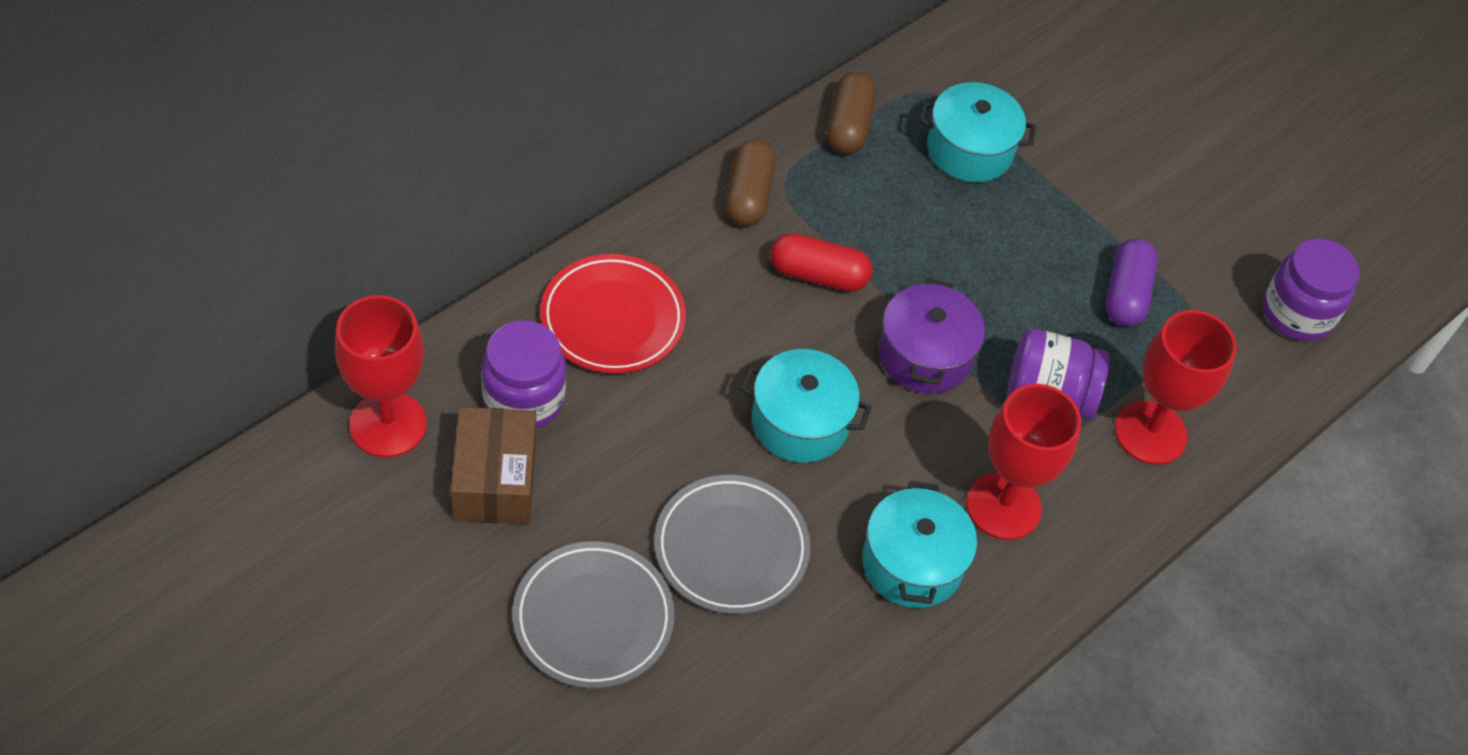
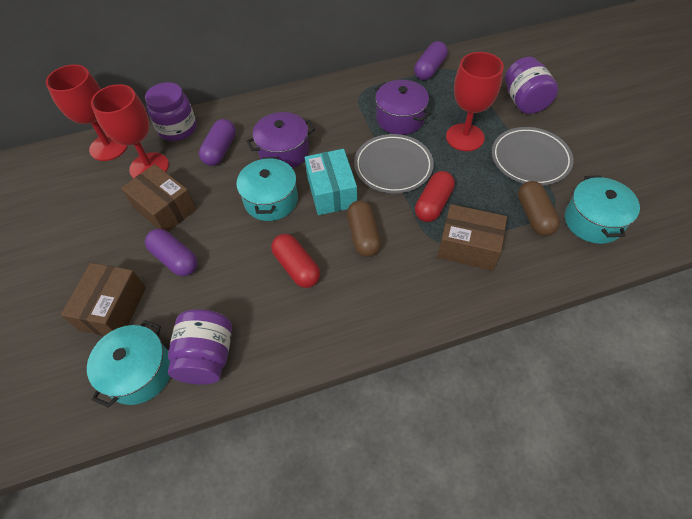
brown box: 1 -> 3
purple capsule: 1 -> 3
purple pot: 1 -> 2
red capsule: 1 -> 2
red plate: 1 -> 0
turquoise box: 0 -> 1

